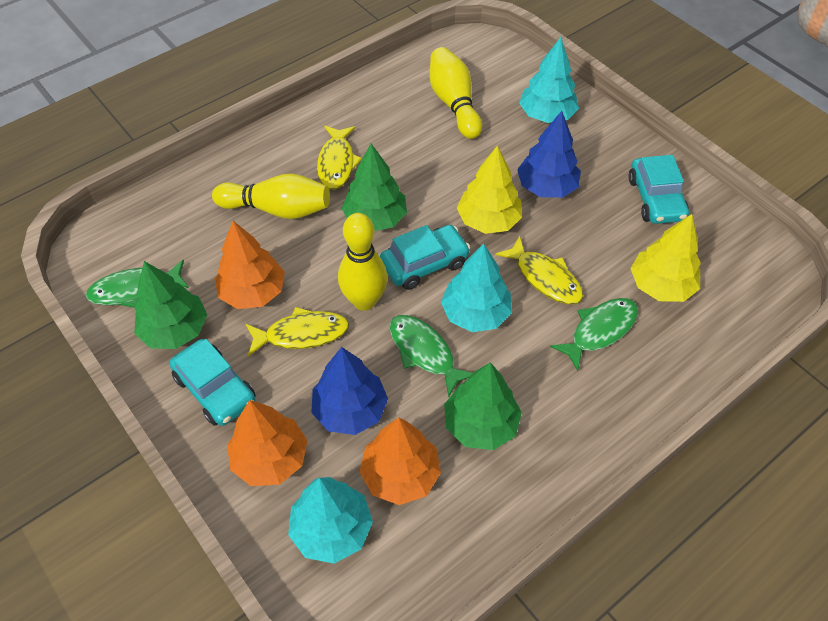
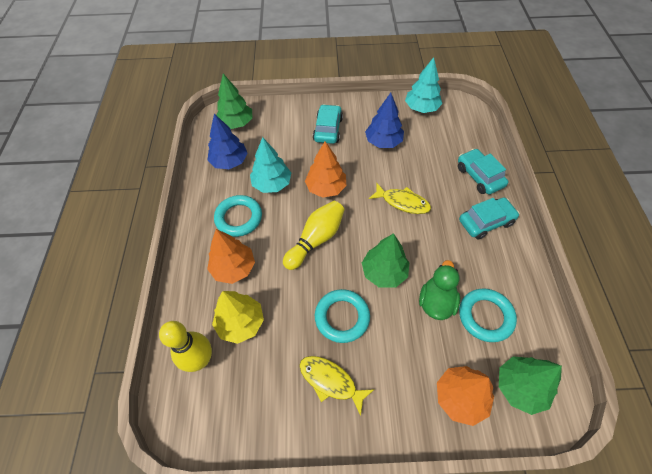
green duck: 0 -> 1
green fish: 3 -> 0
turquoise ring: 0 -> 3
turquoise tree: 3 -> 2
yellow bowling pin: 3 -> 2
yellow fish: 3 -> 2
yellow tree: 2 -> 1

